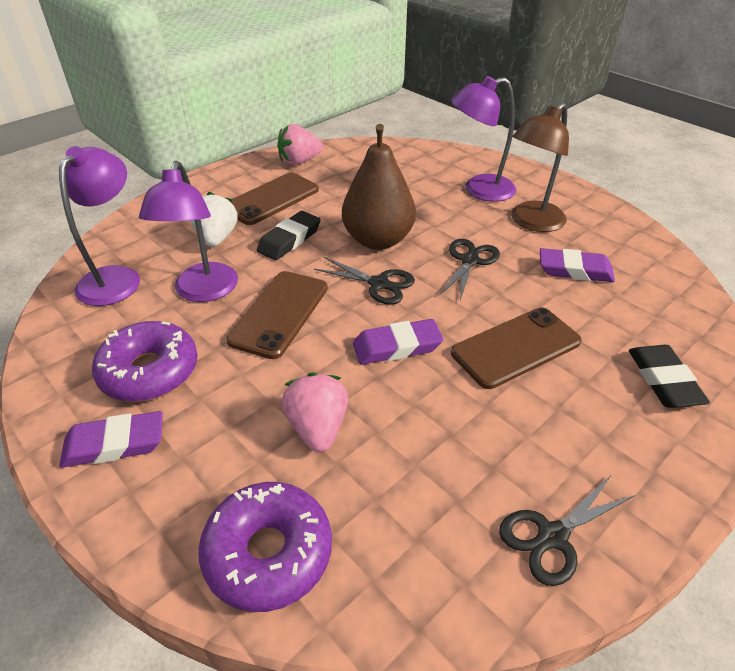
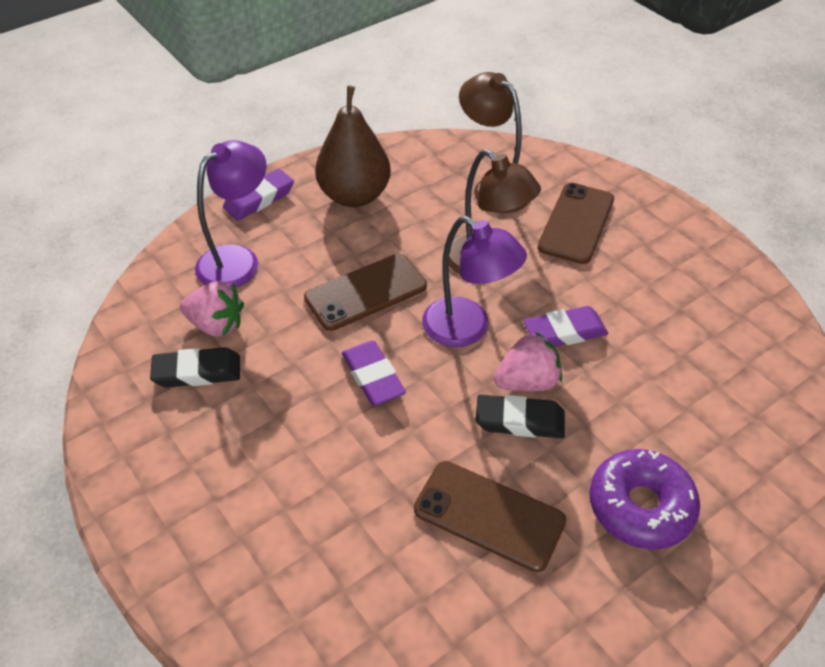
black scissors: 3 -> 0
brown lamp: 1 -> 2
purple donut: 2 -> 1
purple lamp: 3 -> 2
white strawberry: 1 -> 0

